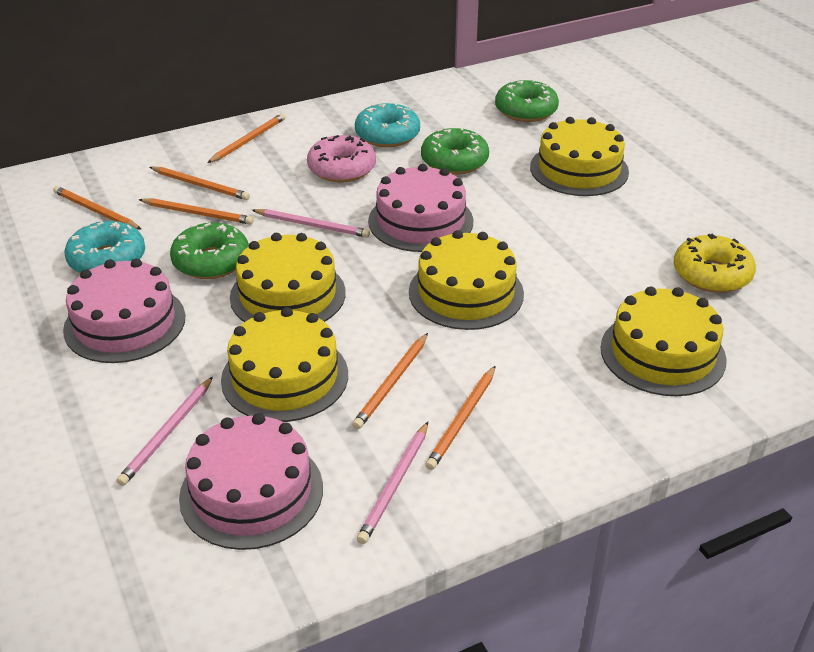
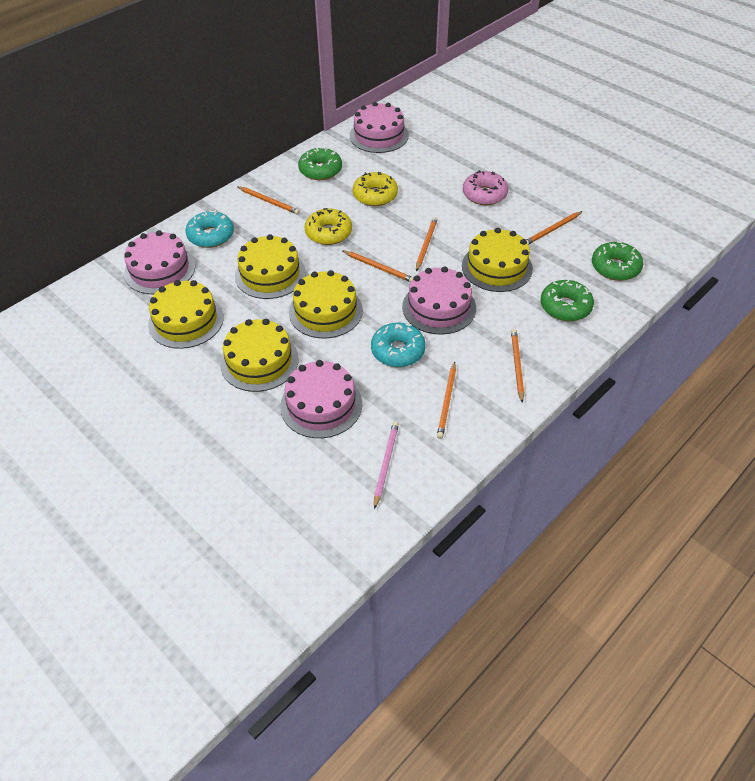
pink cake: 3 -> 4
pink pencil: 3 -> 1
yellow donut: 1 -> 2

